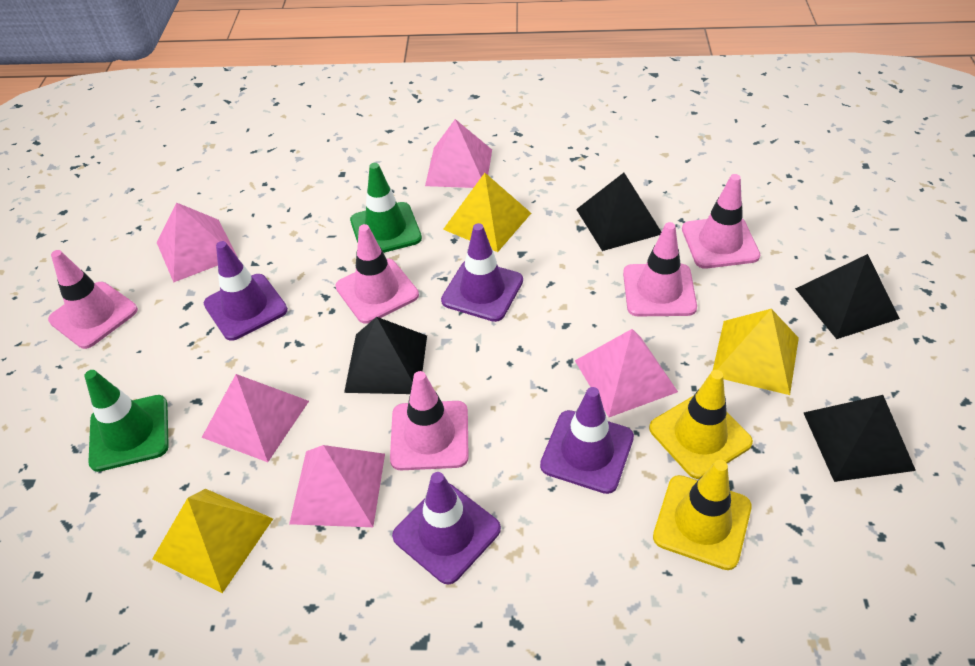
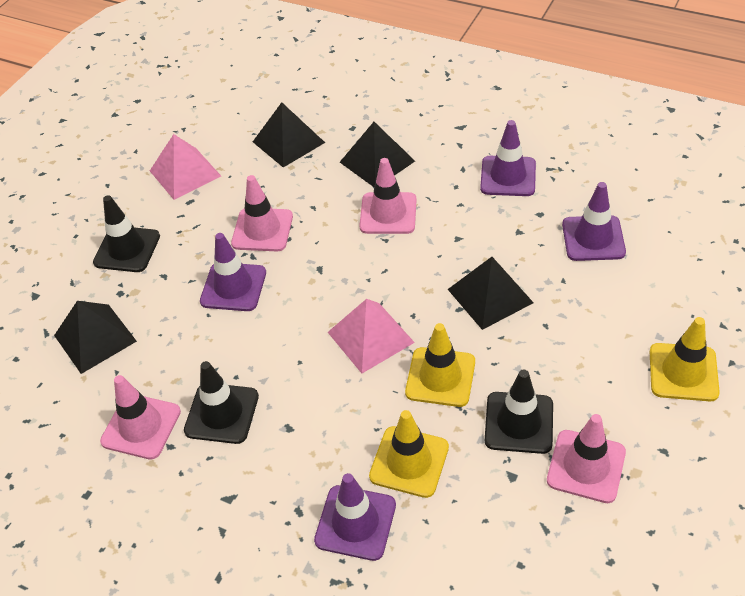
black traffic cone: 0 -> 3
green traffic cone: 2 -> 0
pink pyramid: 5 -> 2
pink traffic cone: 5 -> 4
yellow pyramid: 3 -> 0
yellow traffic cone: 2 -> 3

